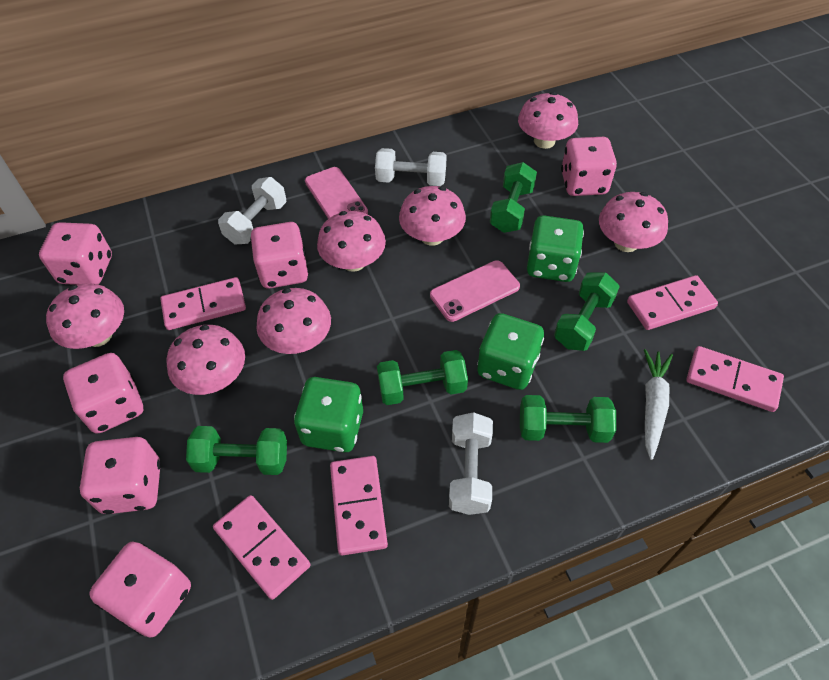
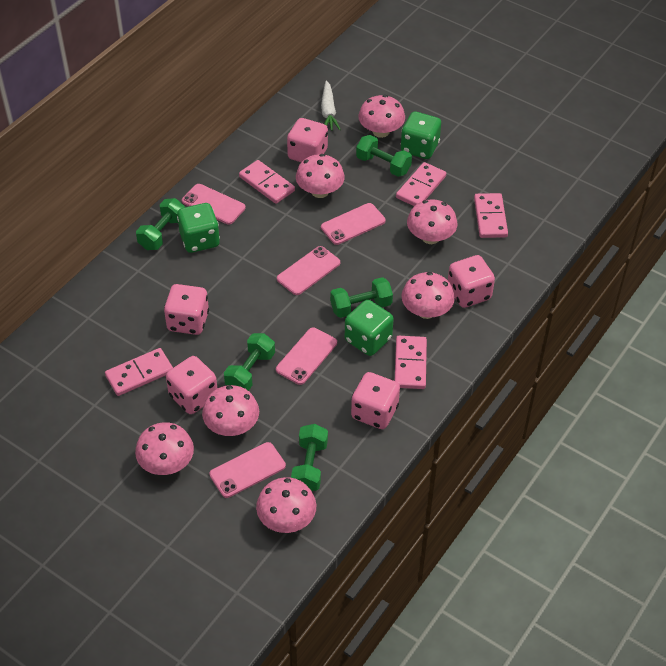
pink dice: 6 -> 5
pink phone: 2 -> 5
white dumbbell: 3 -> 0

